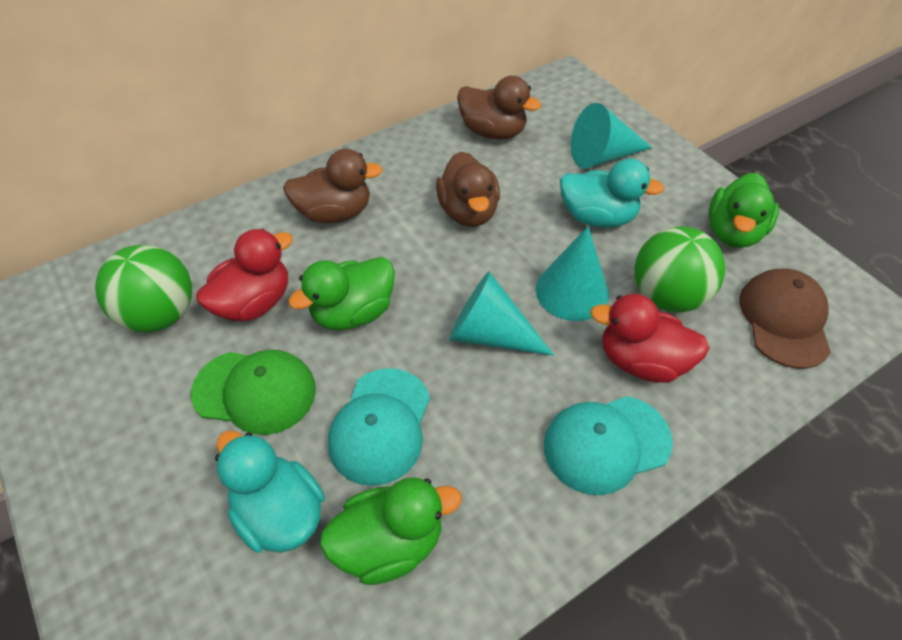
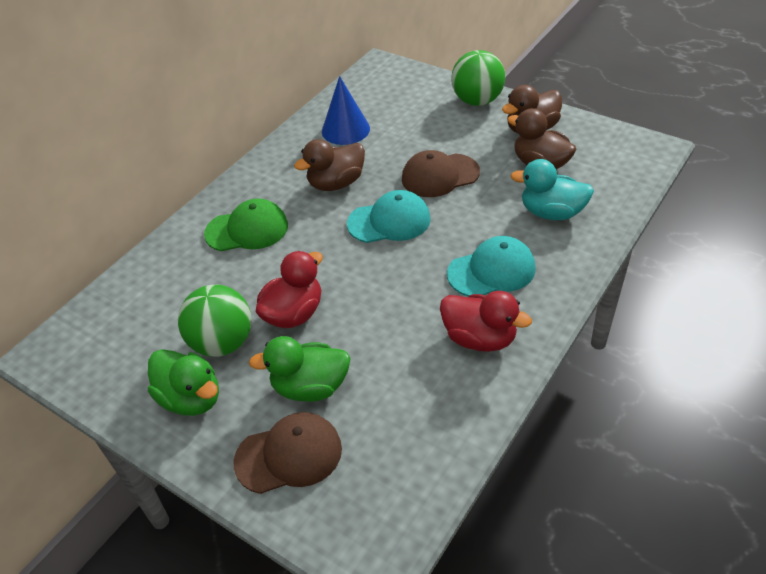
blue cone: 0 -> 1
brown cap: 1 -> 2
green duck: 3 -> 2
turquoise cone: 3 -> 0
turquoise duck: 2 -> 1

